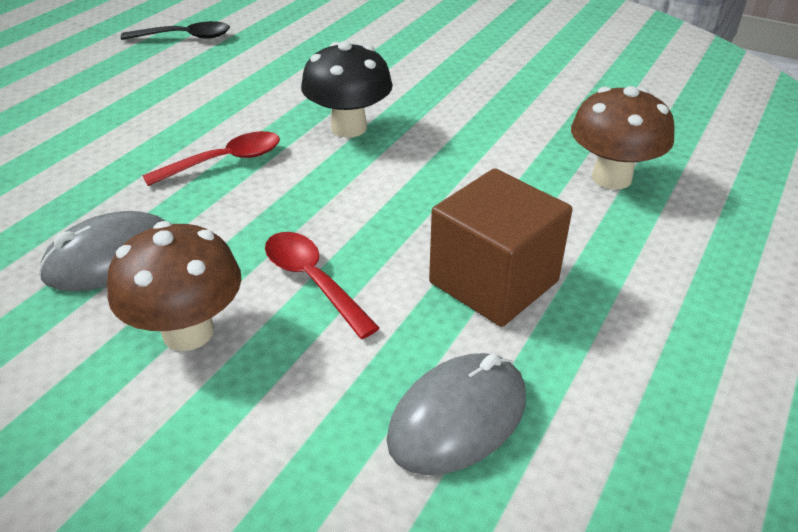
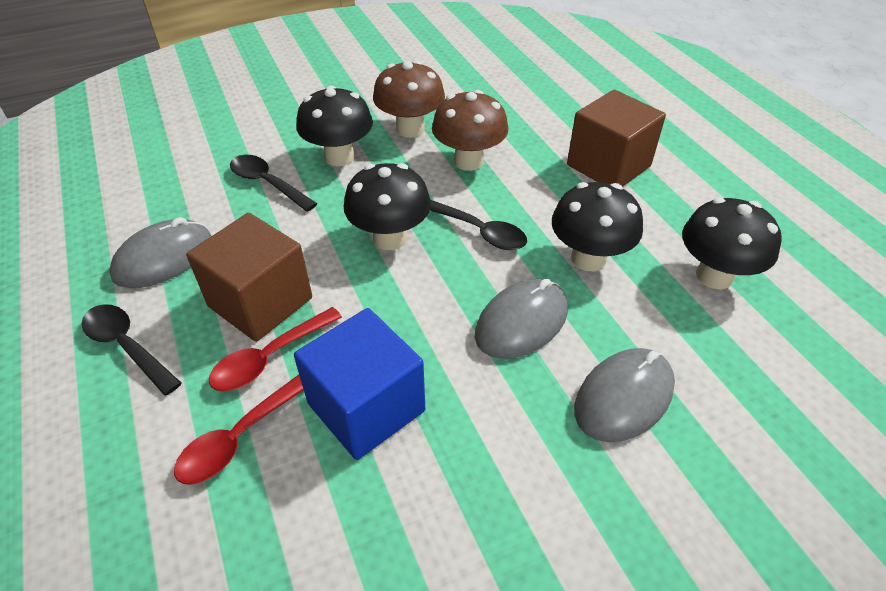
black mushroom: 1 -> 4
black spoon: 1 -> 3
blue cube: 0 -> 1
brown cube: 1 -> 2
grey mouse: 2 -> 3

